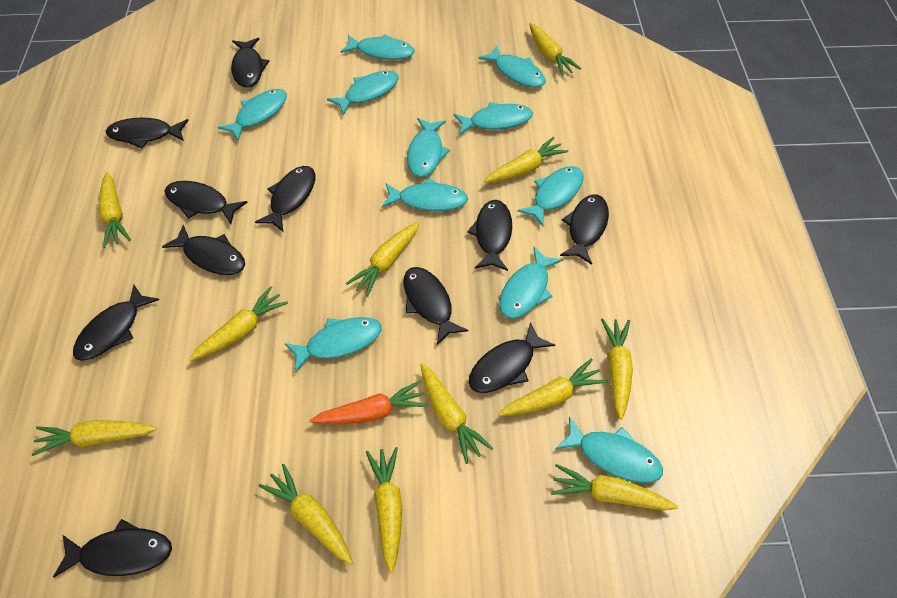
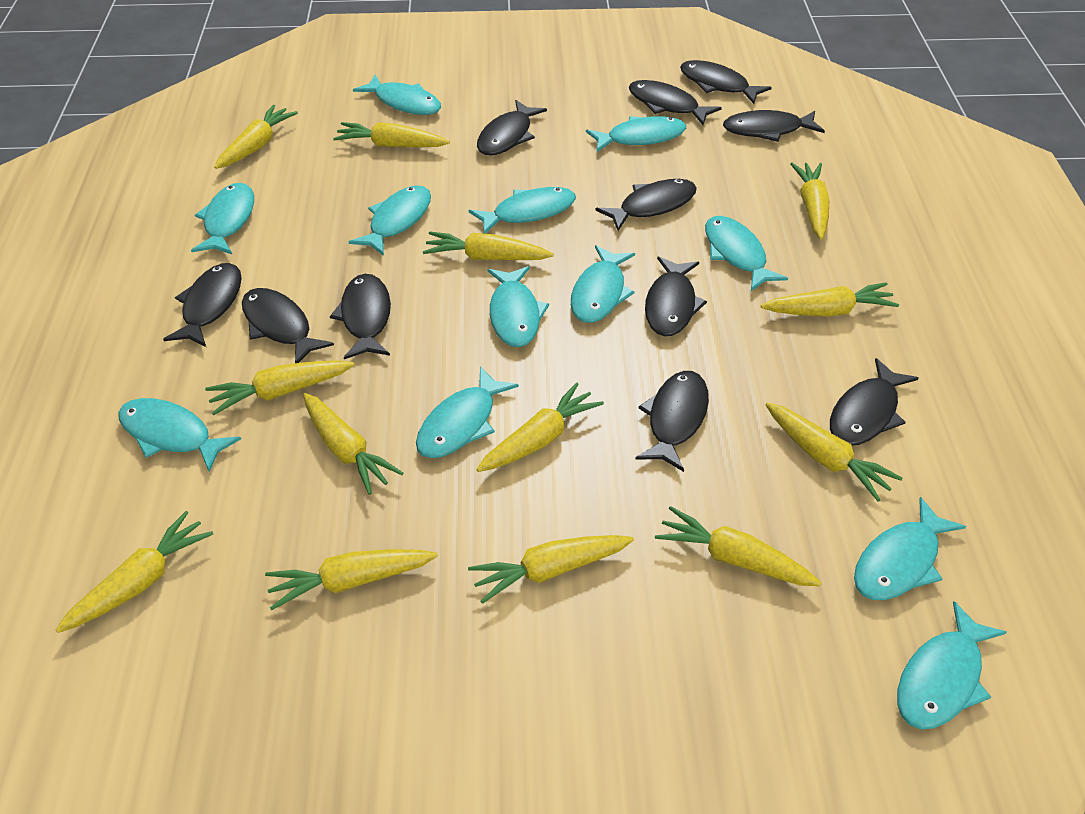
orange carrot: 1 -> 0
turquoise fish: 11 -> 12
yellow carrot: 12 -> 13

